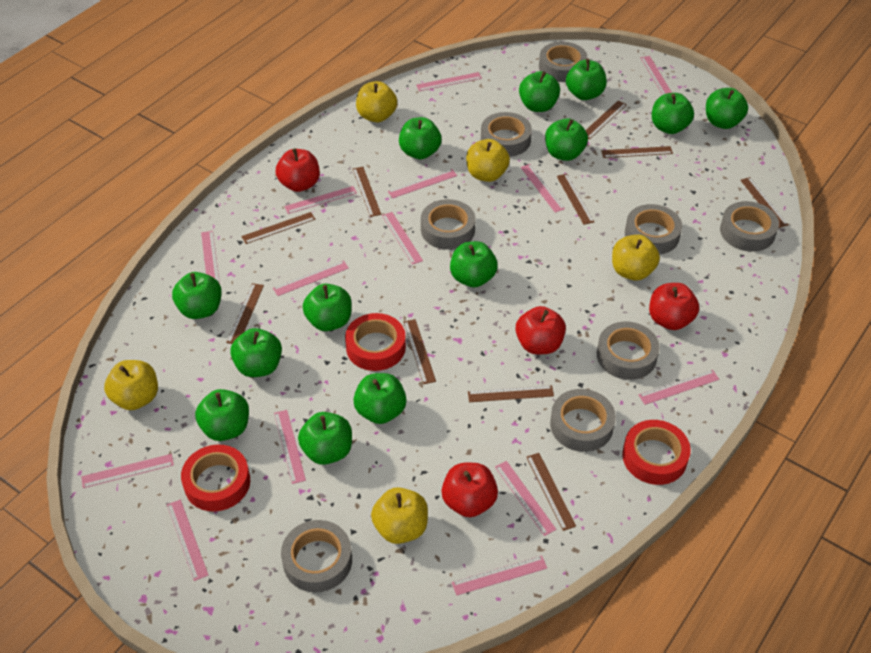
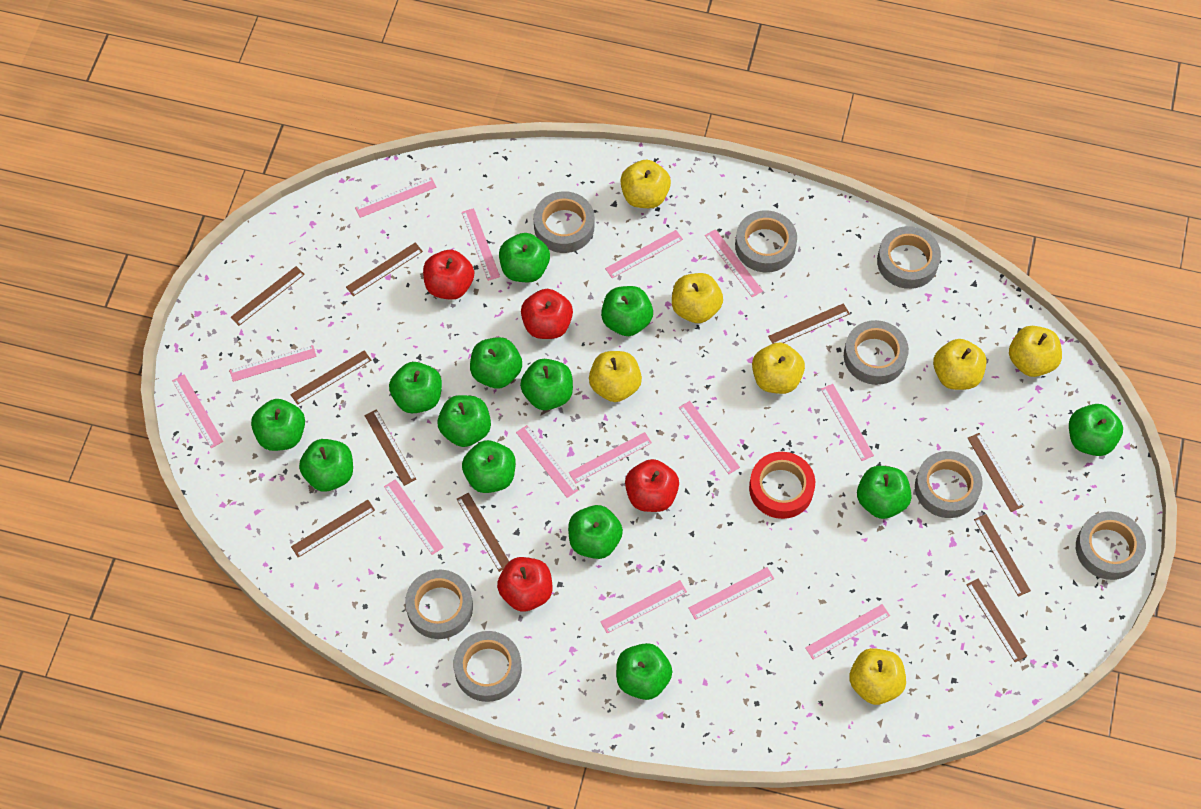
red tape: 3 -> 1
yellow apple: 5 -> 7

